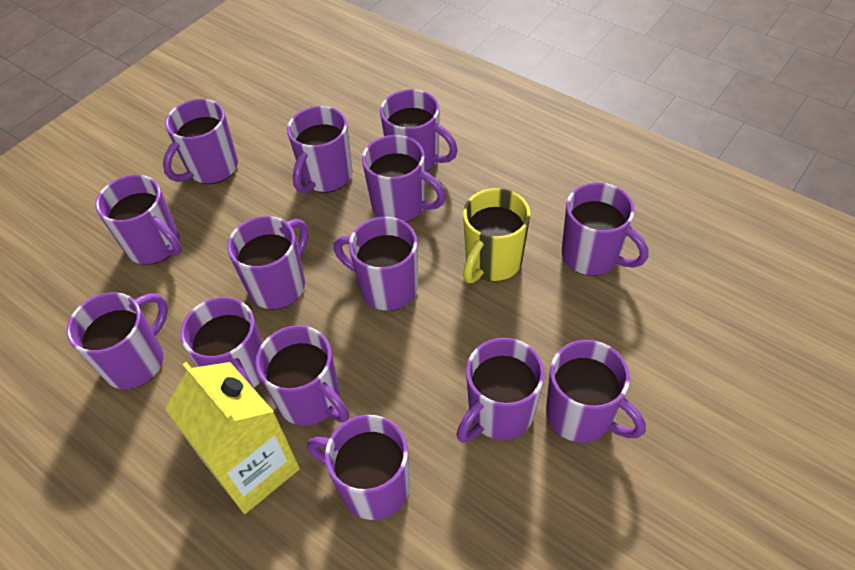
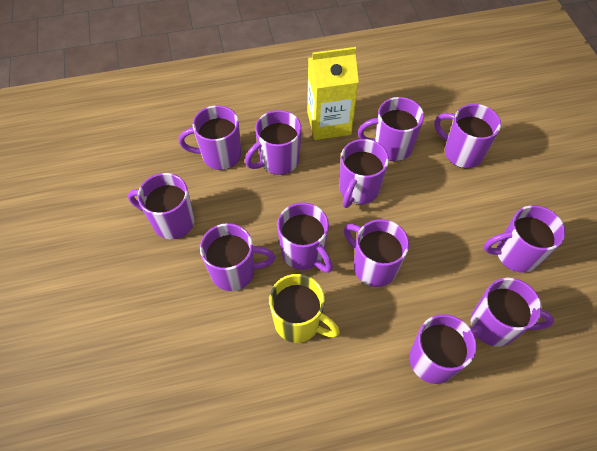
purple mug: 14 -> 12

